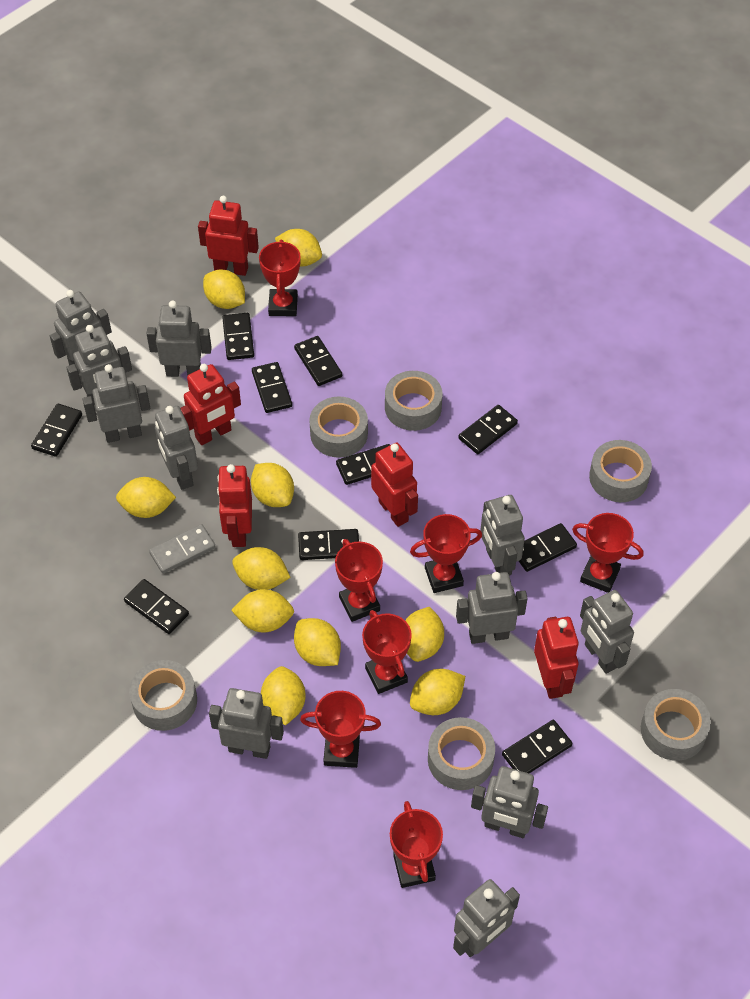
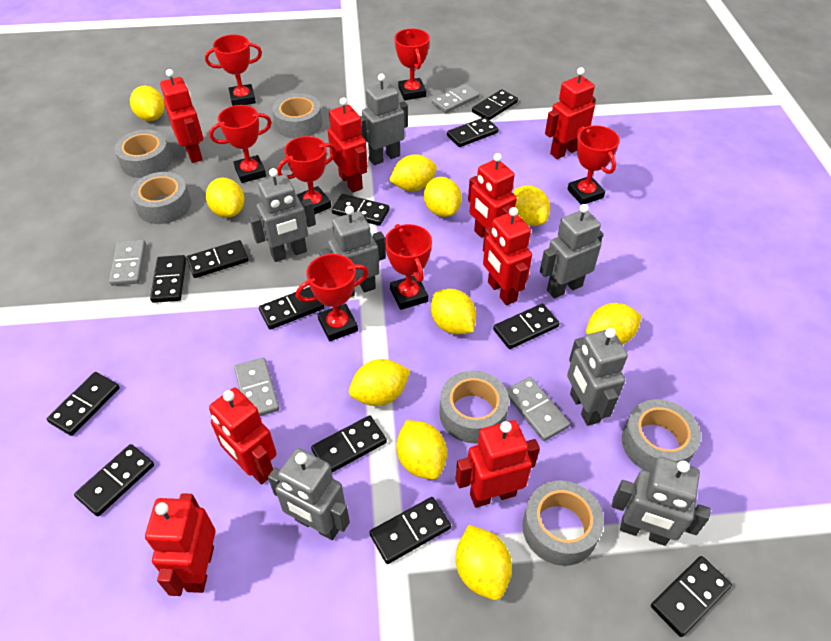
black domino: 10 -> 12
grey domino: 1 -> 4
grey robot: 11 -> 7
red robot: 5 -> 8

